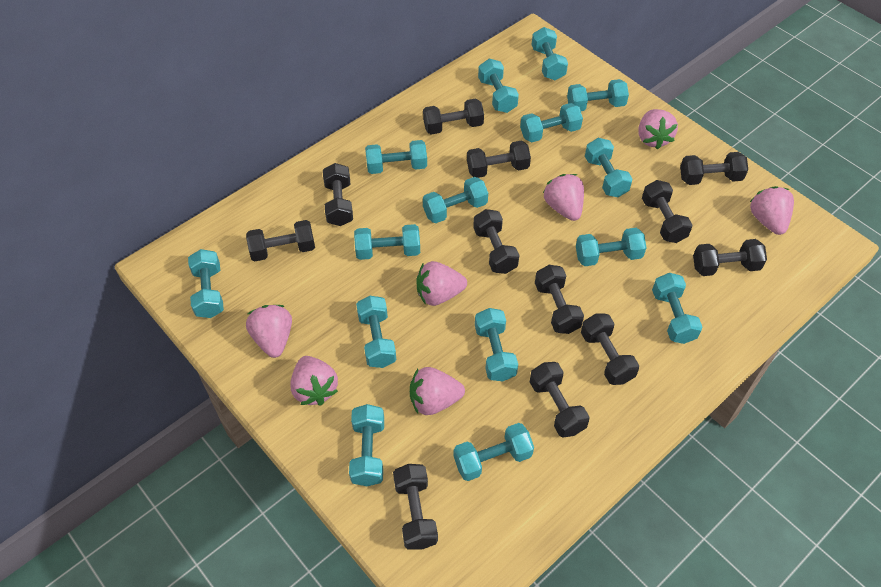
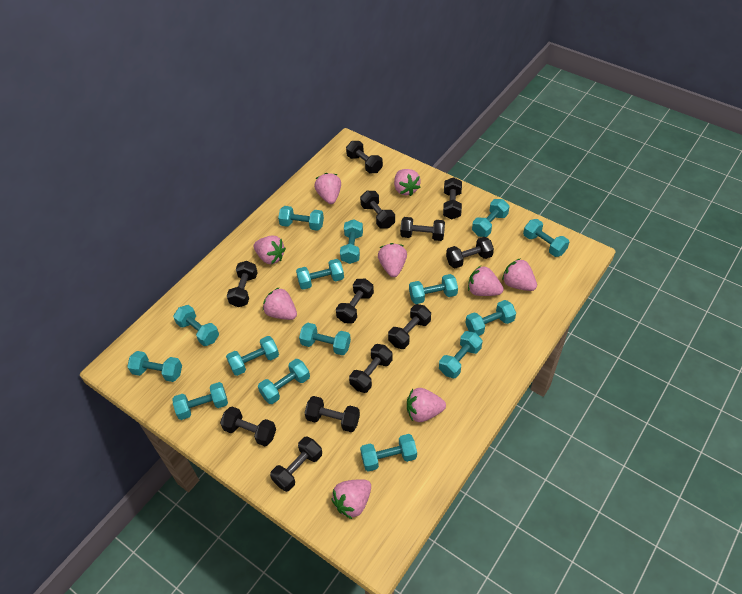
pink strawberry: 7 -> 9

